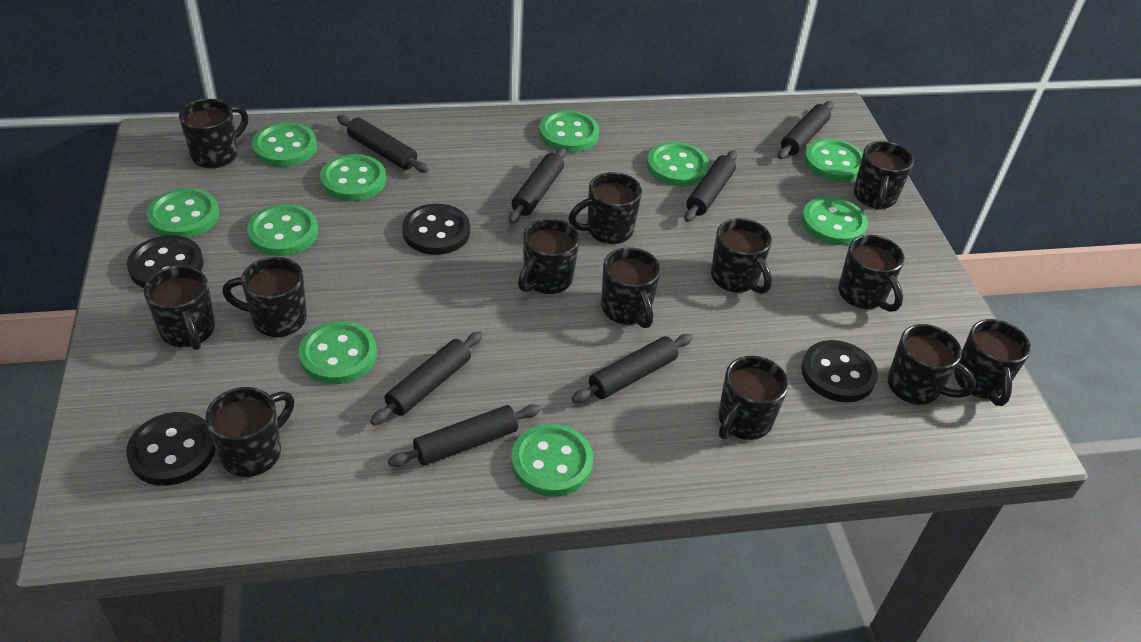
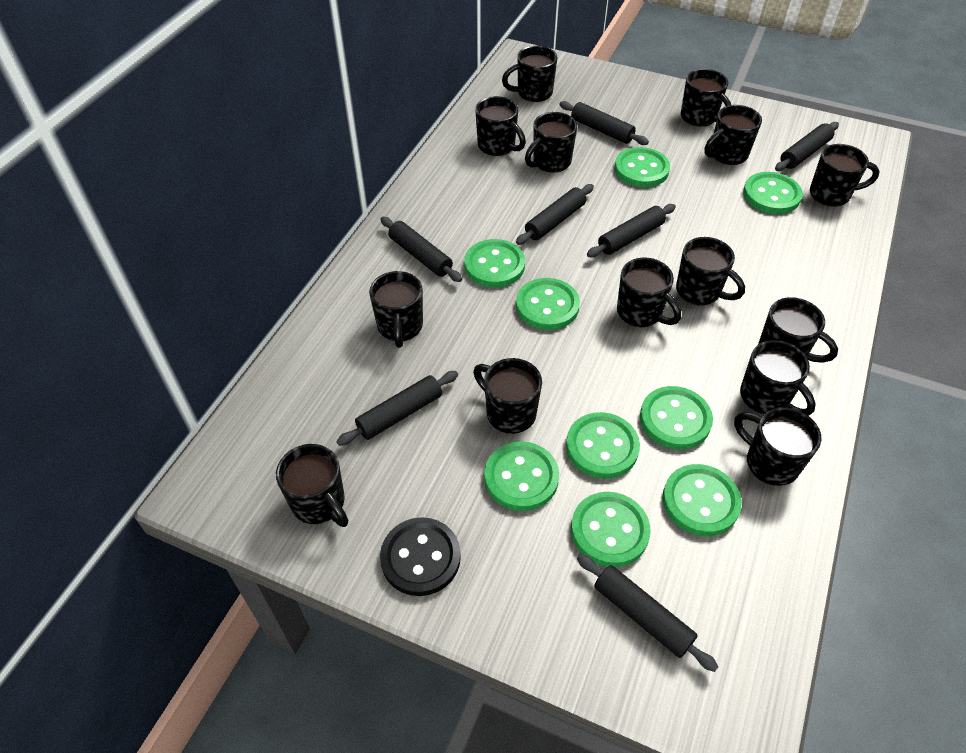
black button: 4 -> 1
black mug: 13 -> 14
green button: 10 -> 9

